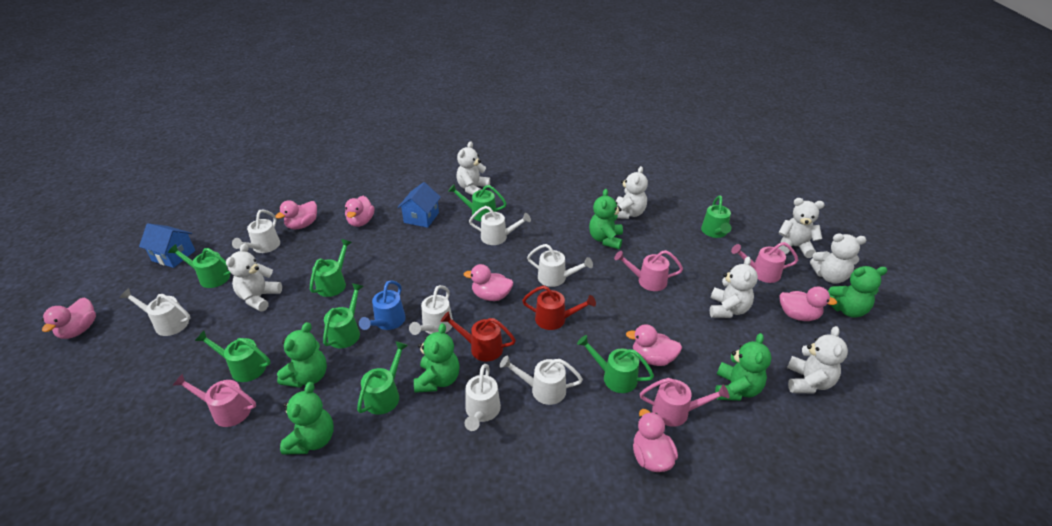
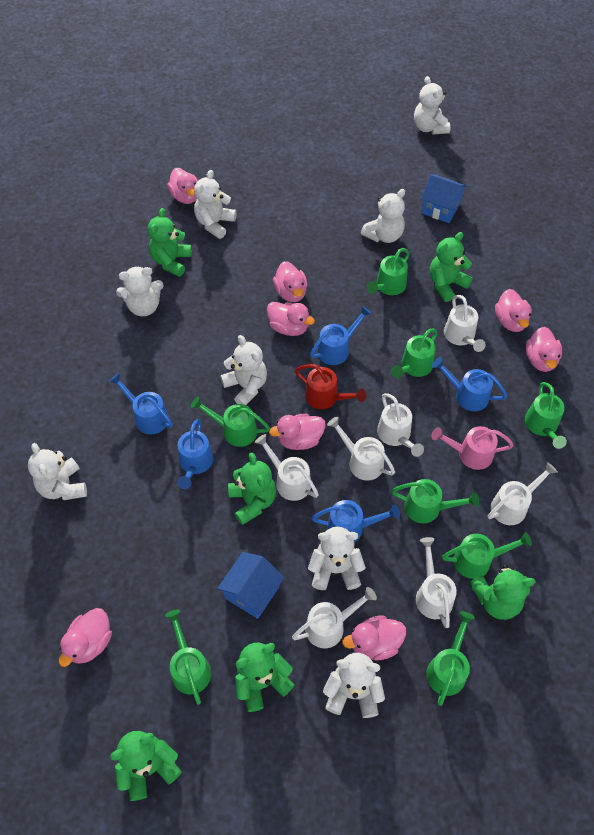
blue watering can: 1 -> 5
pink duck: 7 -> 8
pink watering can: 4 -> 1
red watering can: 2 -> 1
white teddy bear: 7 -> 8

